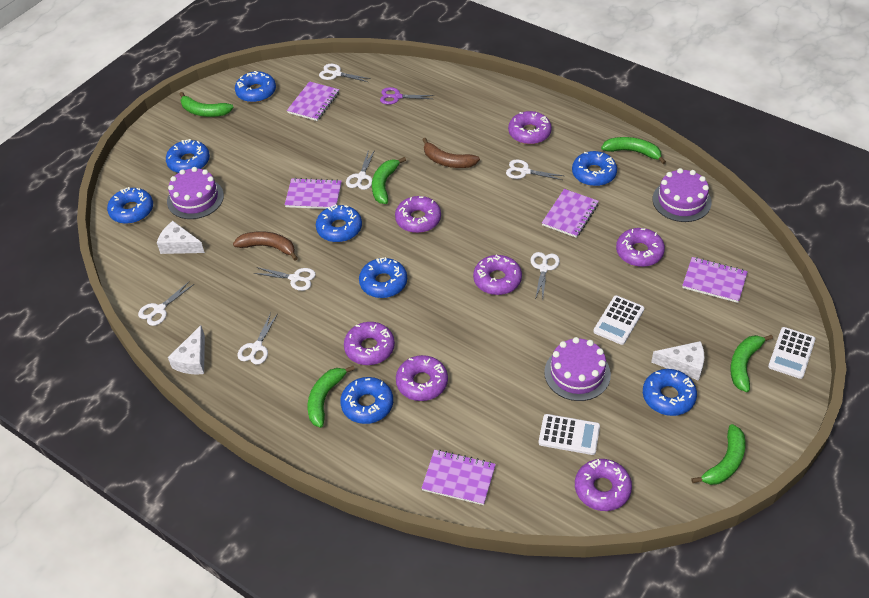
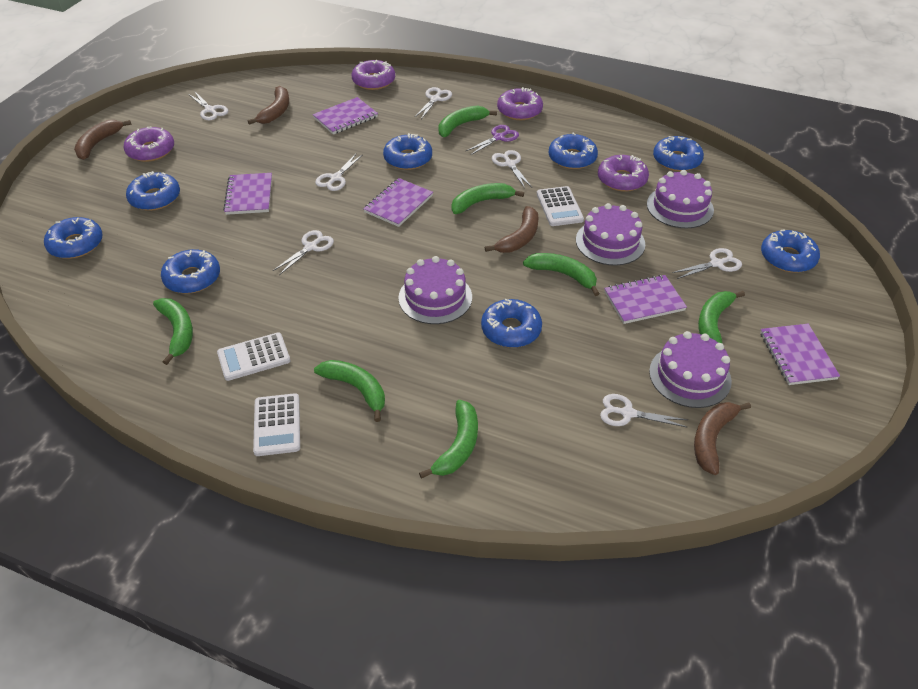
brown banana: 2 -> 4
green banana: 6 -> 7
purple cake: 3 -> 4
purple donut: 7 -> 4
white cheese: 3 -> 0

